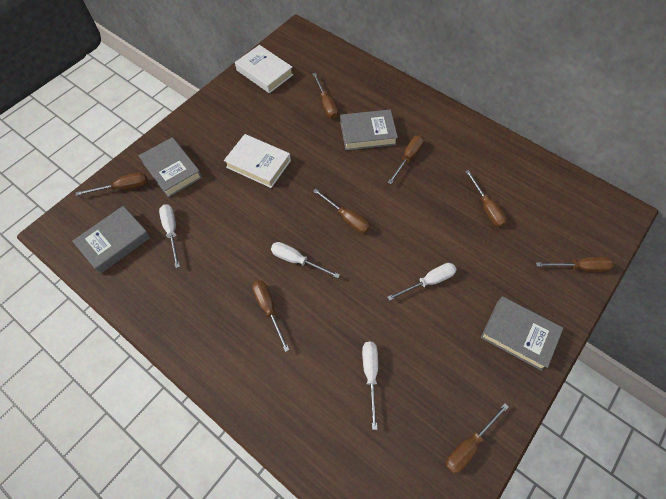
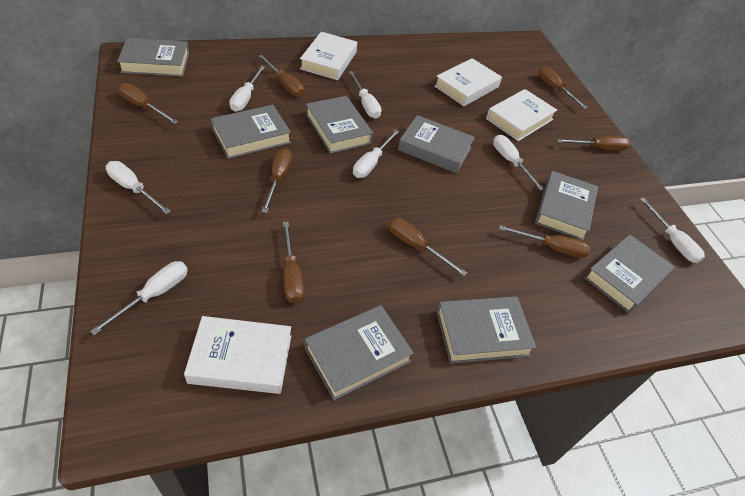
grey book: 4 -> 8
white book: 2 -> 4
white screwdriver: 4 -> 7

